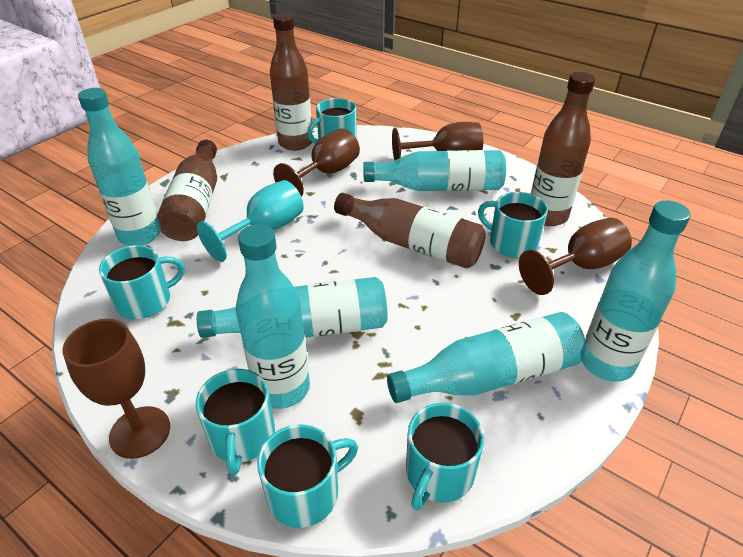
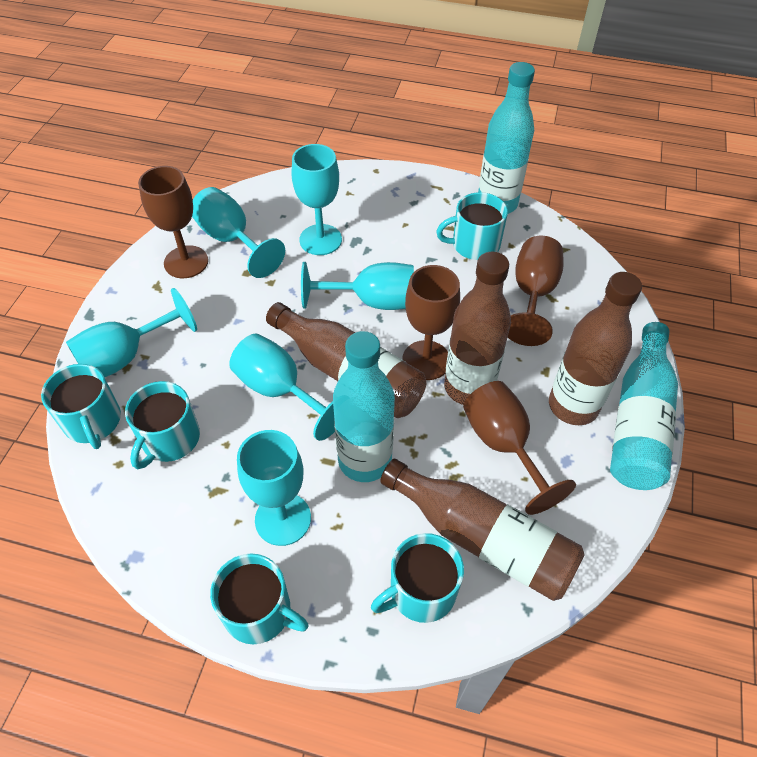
turquoise bottle: 6 -> 3
turquoise goblet: 1 -> 6
turquoise mug: 6 -> 5

